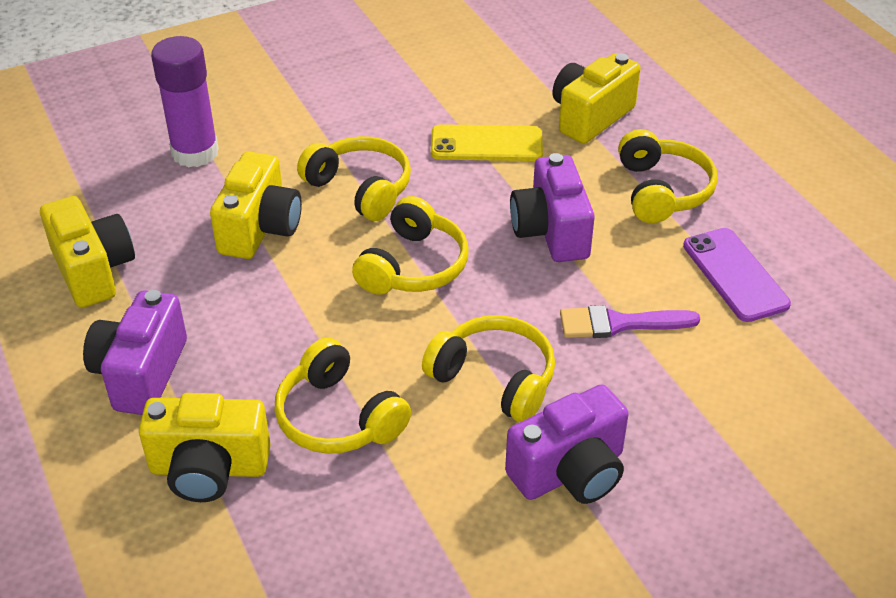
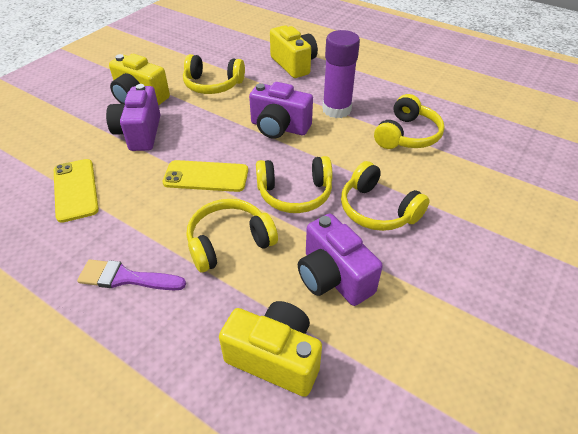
purple phone: 1 -> 0
yellow camera: 4 -> 3
yellow phone: 1 -> 2

